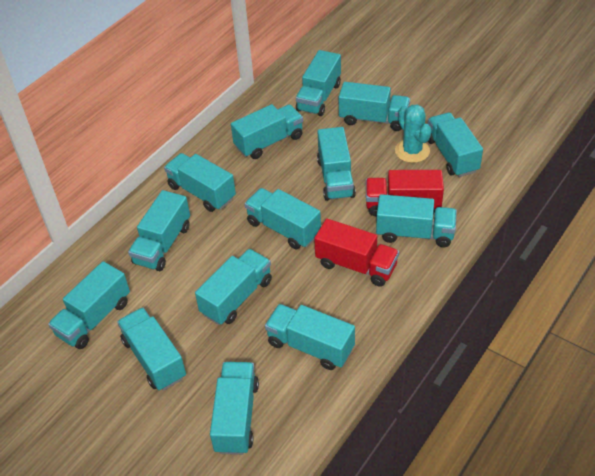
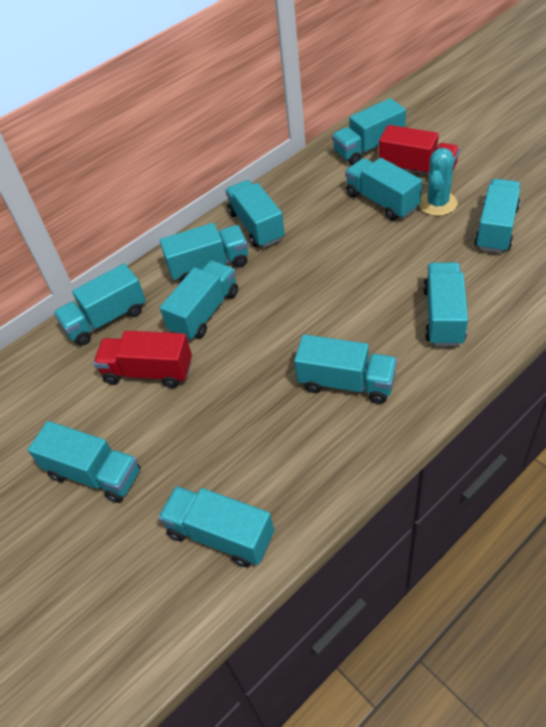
turquoise truck: 14 -> 11

